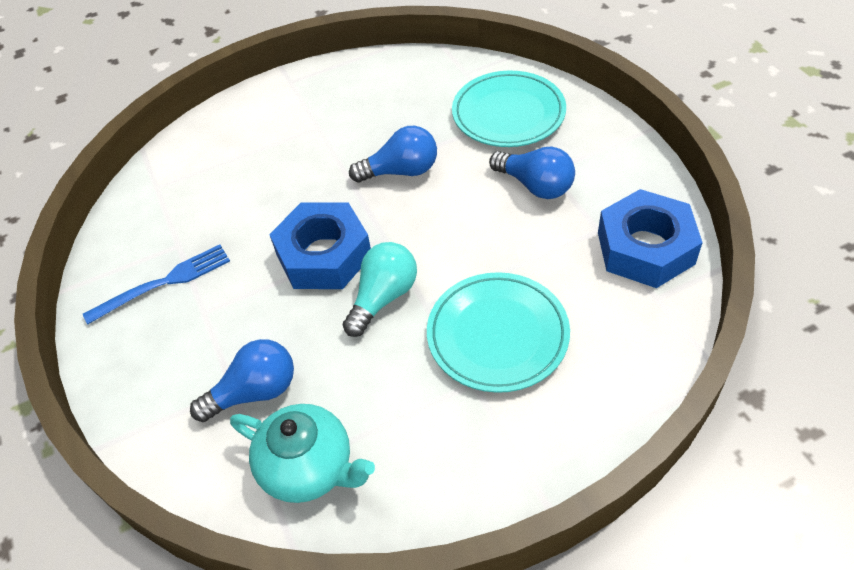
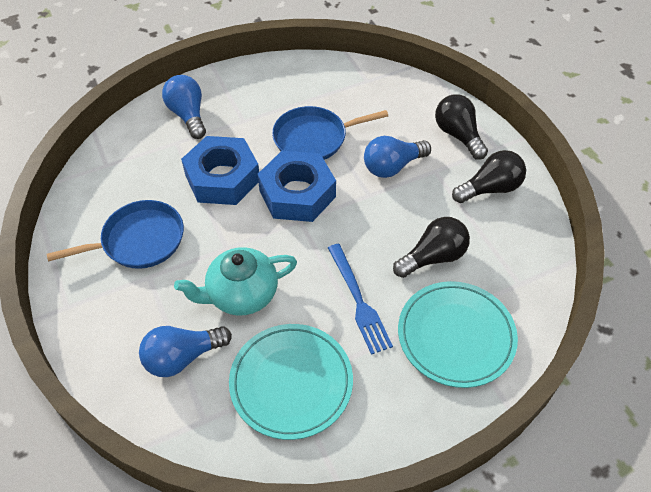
black light bulb: 0 -> 3
blue pan: 0 -> 2
turquoise light bulb: 1 -> 0

